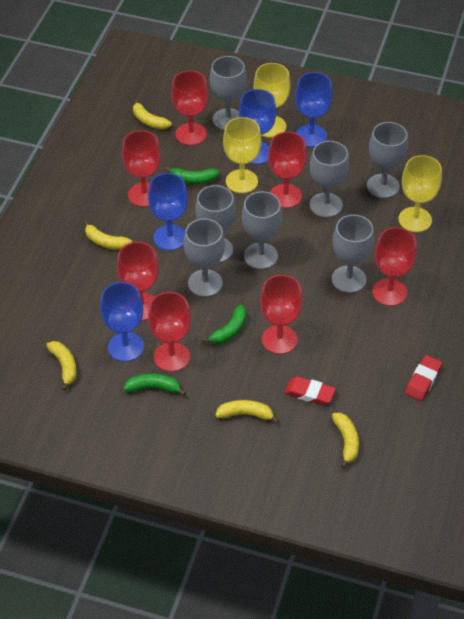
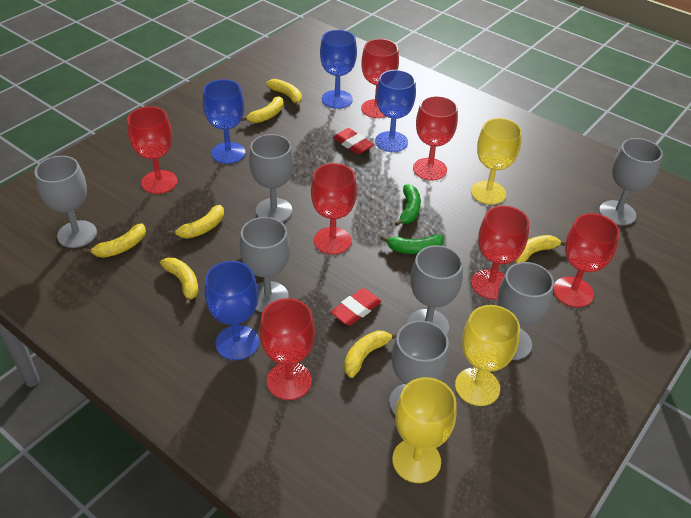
green banana: 3 -> 2
yellow banana: 5 -> 7

